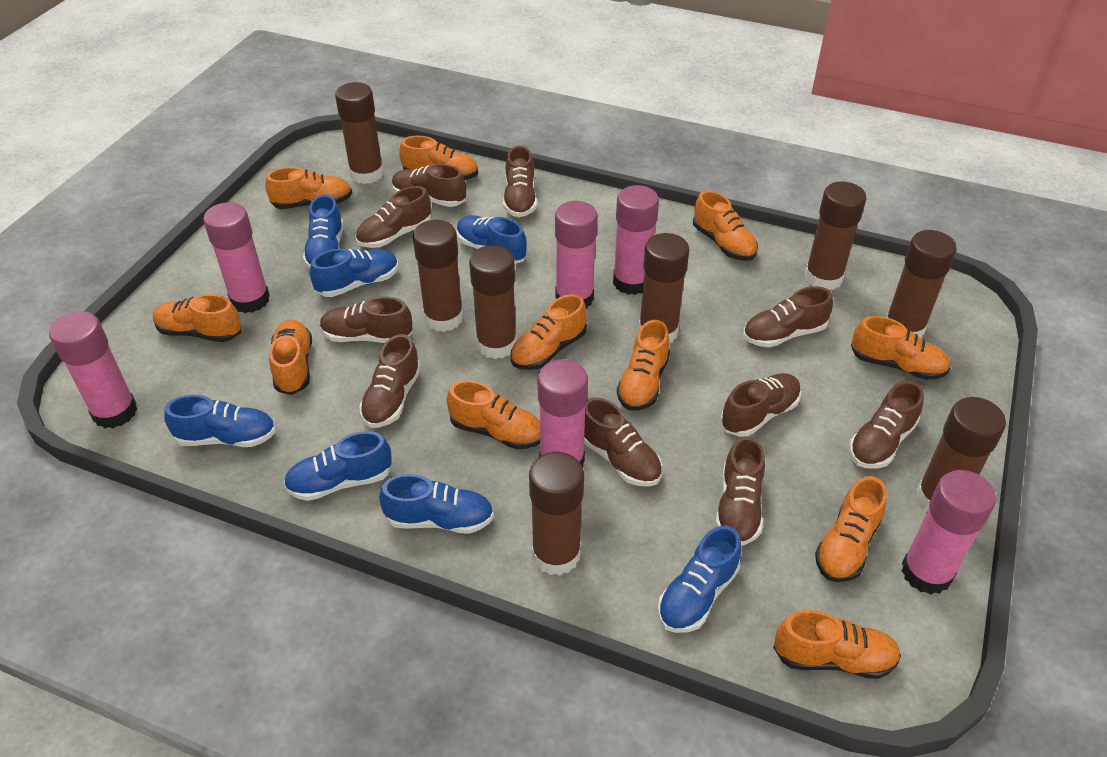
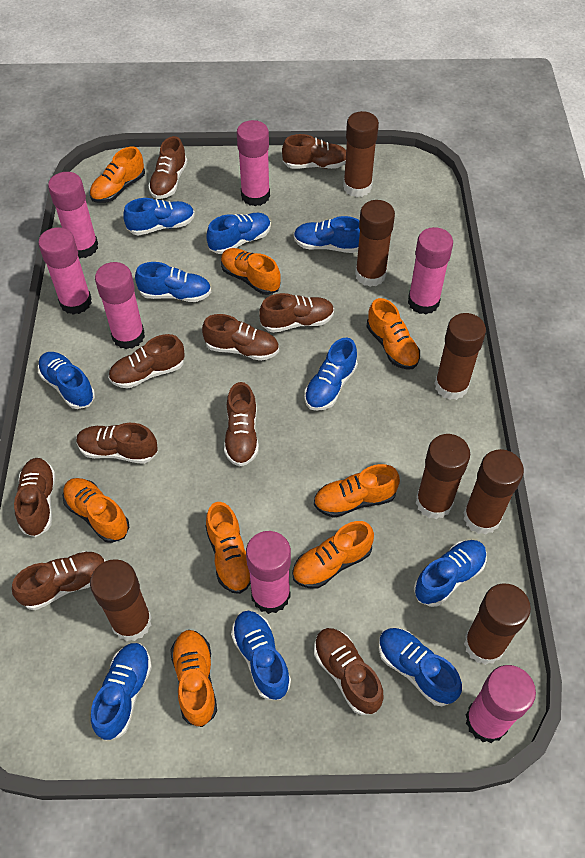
blue shoe: 7 -> 10
brown glue stick: 8 -> 7
orange shoe: 11 -> 8
pink glue stick: 6 -> 7

